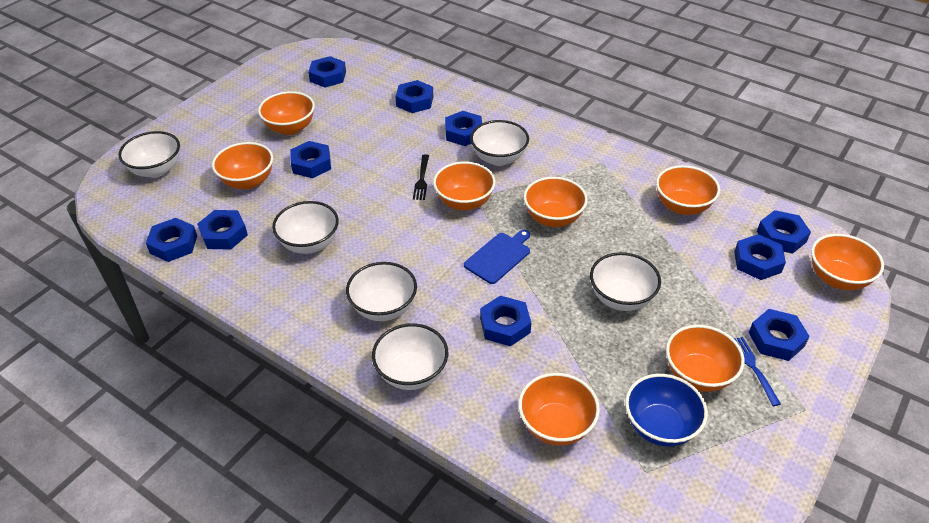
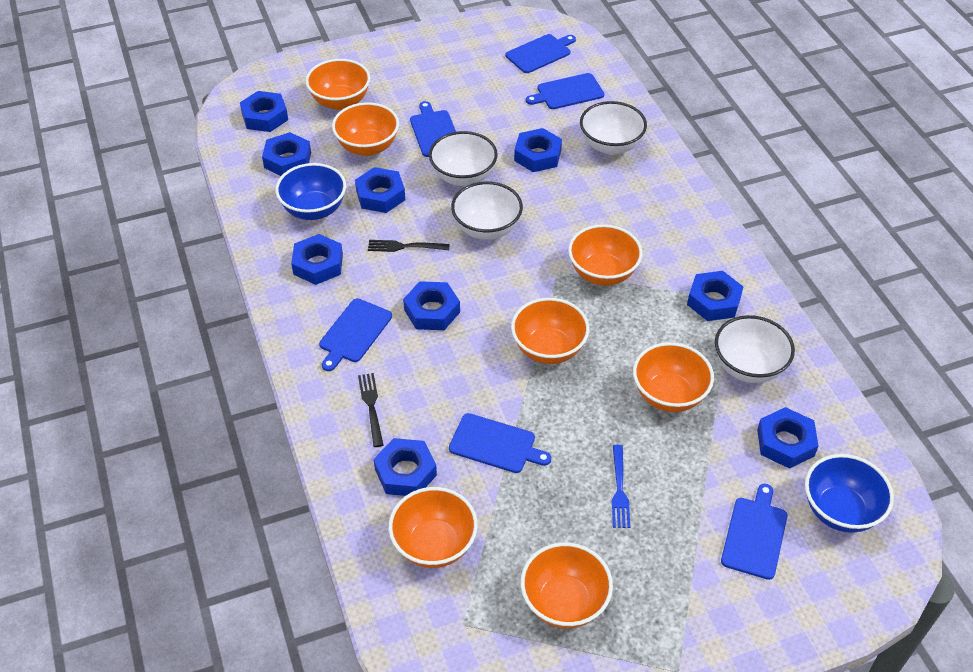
black fork: 1 -> 2
blue bowl: 1 -> 2
blue cutting board: 1 -> 6
blue nut: 10 -> 9
orange bowl: 8 -> 7
white bowl: 6 -> 4

